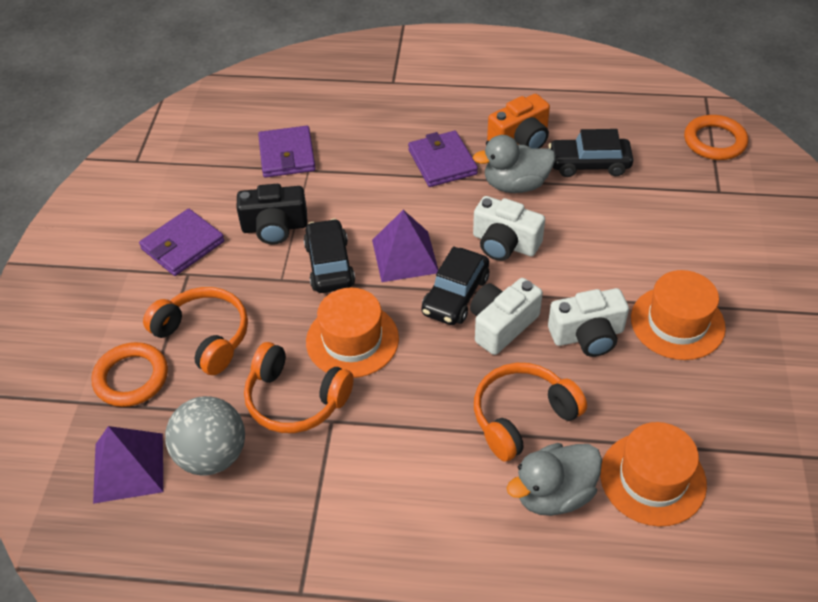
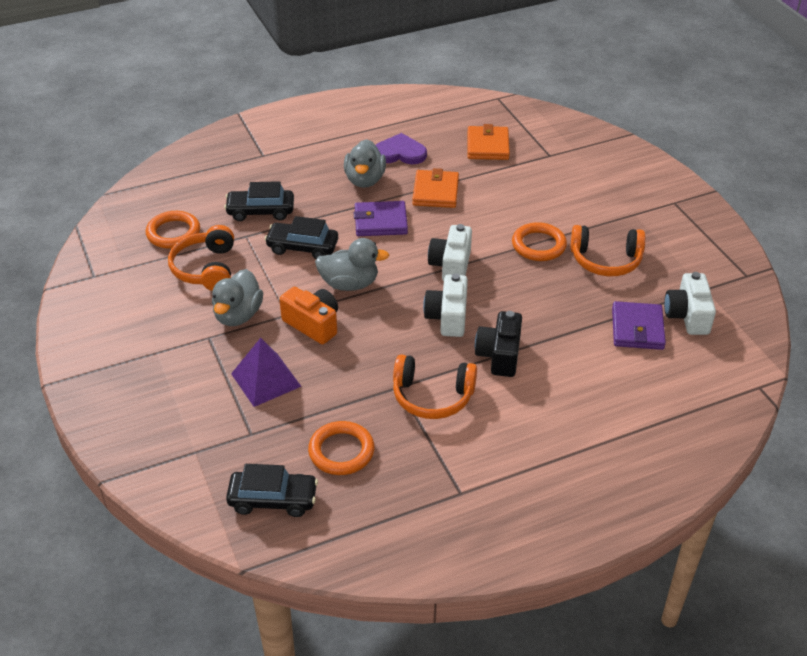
grey ball: 1 -> 0
grey duck: 2 -> 3
orange hat: 3 -> 0
orange ring: 2 -> 3
orange wallet: 0 -> 2
purple heart: 0 -> 1
purple pyramid: 2 -> 1
purple wallet: 3 -> 2

